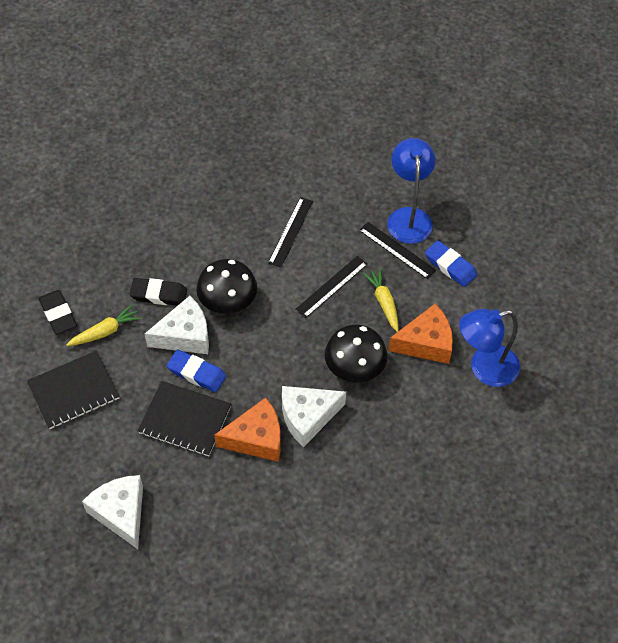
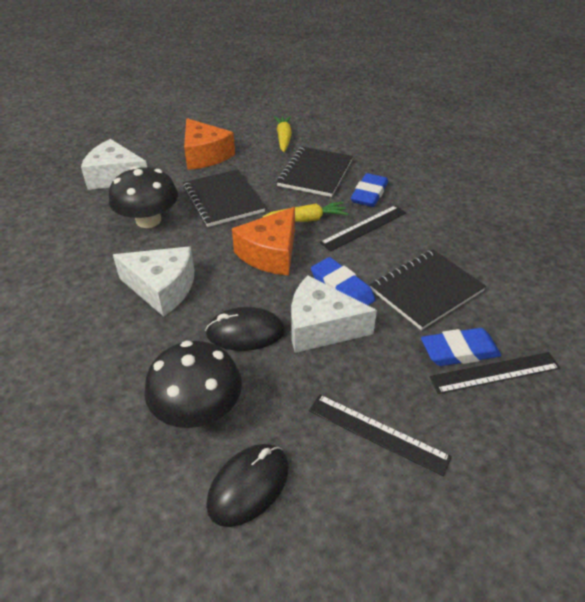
black eraser: 2 -> 0
black mouse: 0 -> 2
black notebook: 2 -> 3
blue eraser: 2 -> 3
blue lamp: 2 -> 0

